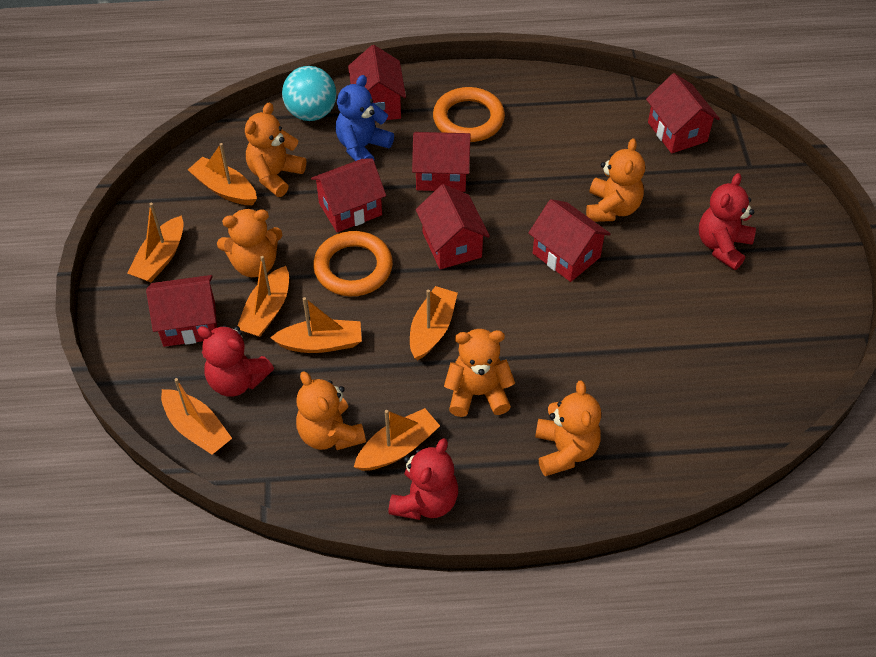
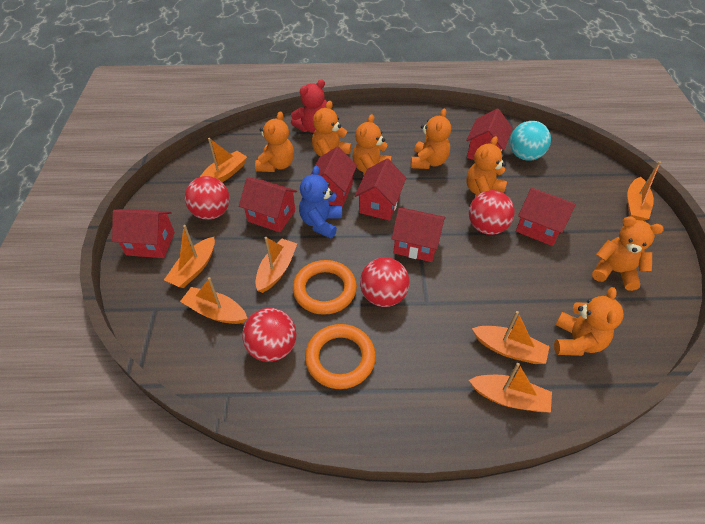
orange teddy bear: 6 -> 7
red ball: 0 -> 4
red teddy bear: 3 -> 1

